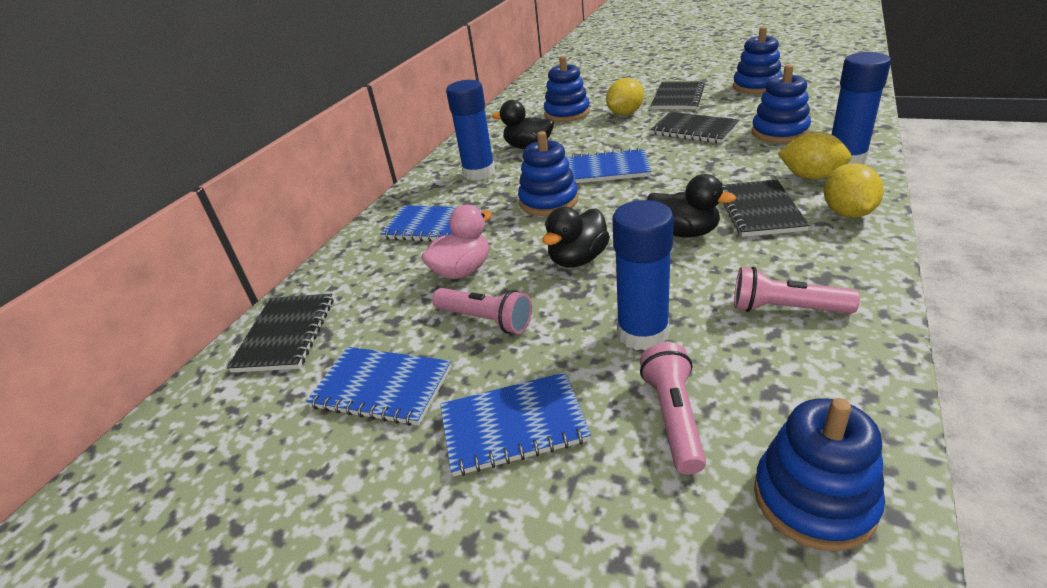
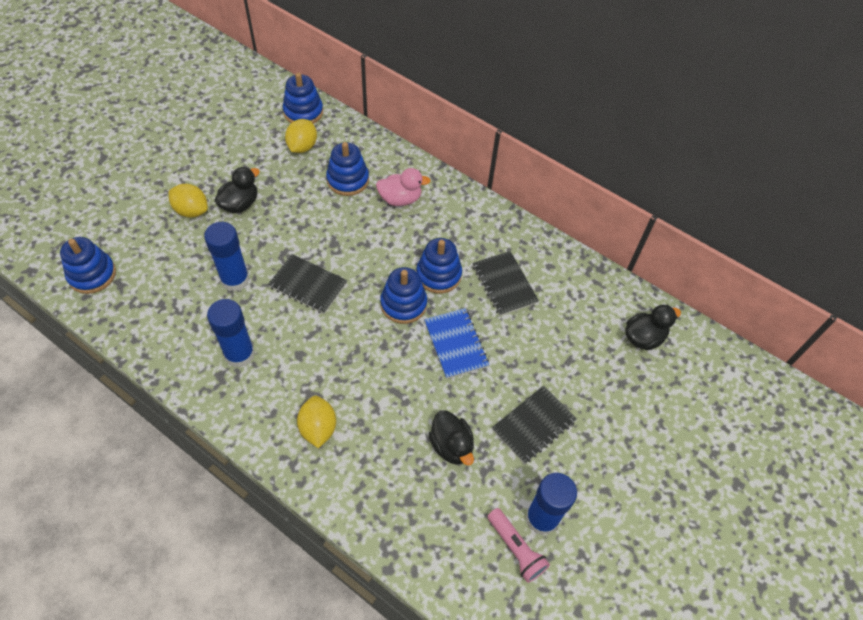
black notebook: 4 -> 3
blue notebook: 4 -> 1
pink flashlight: 3 -> 1

